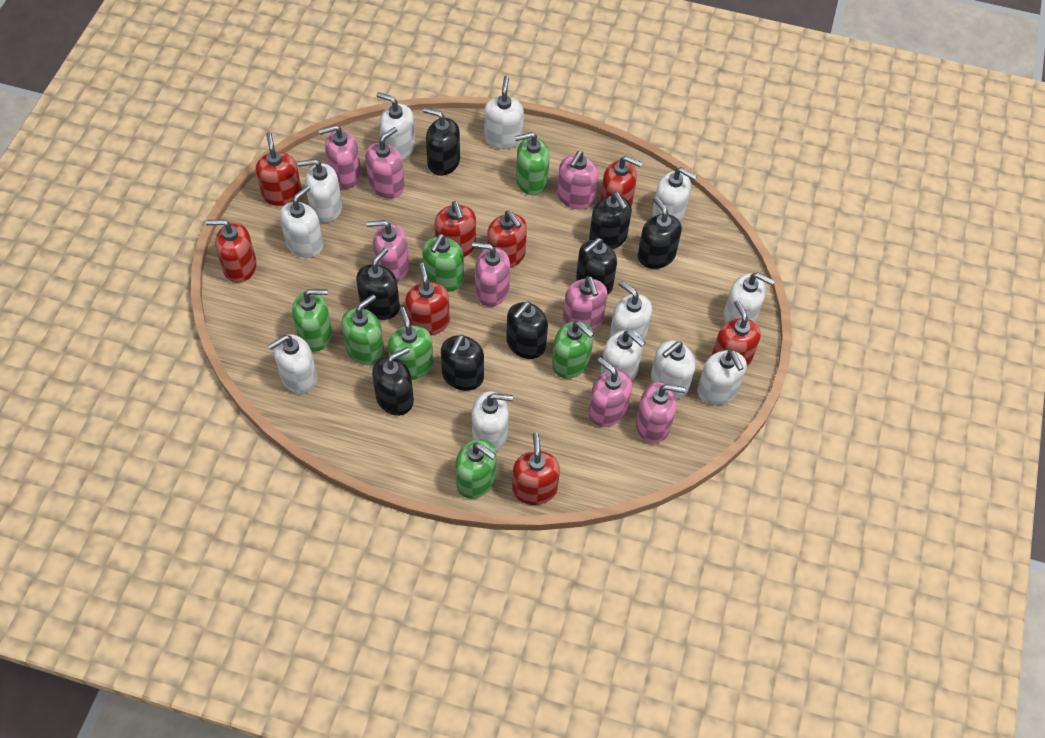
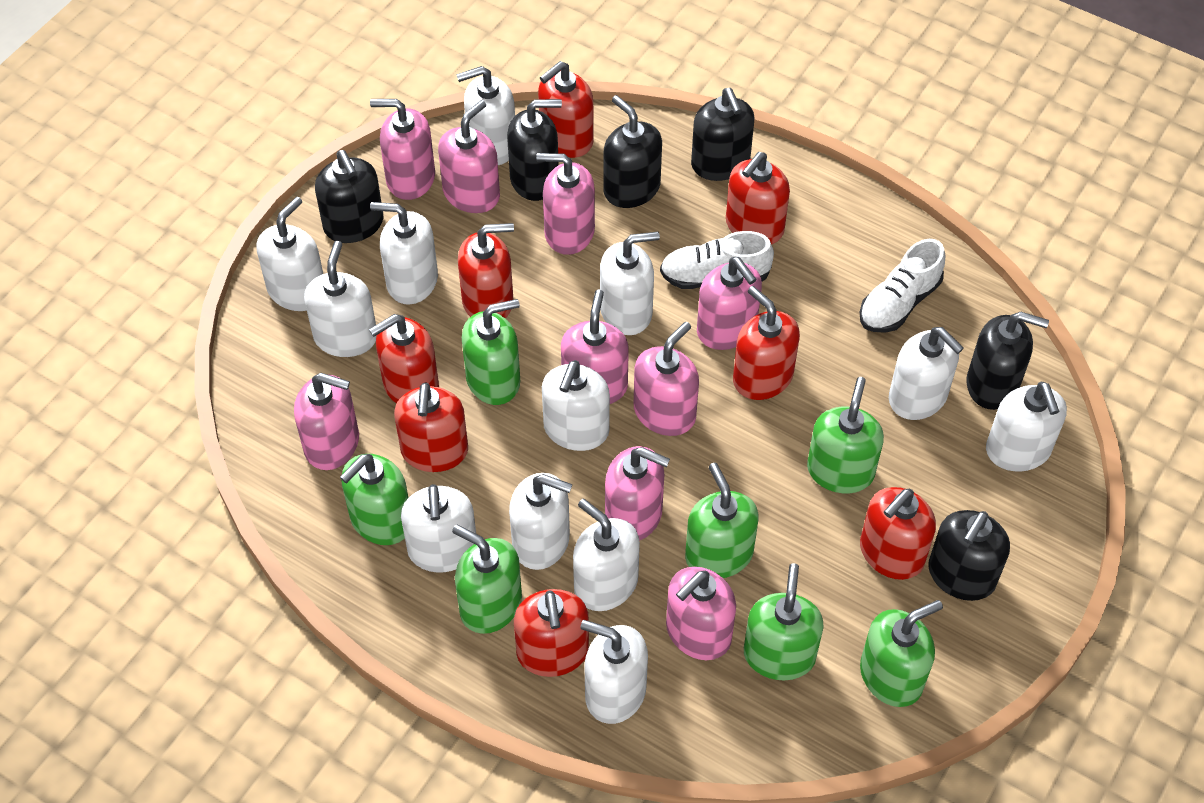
black soap dispenser: 8 -> 6
pink soap dispenser: 8 -> 9
white shoe: 0 -> 2

